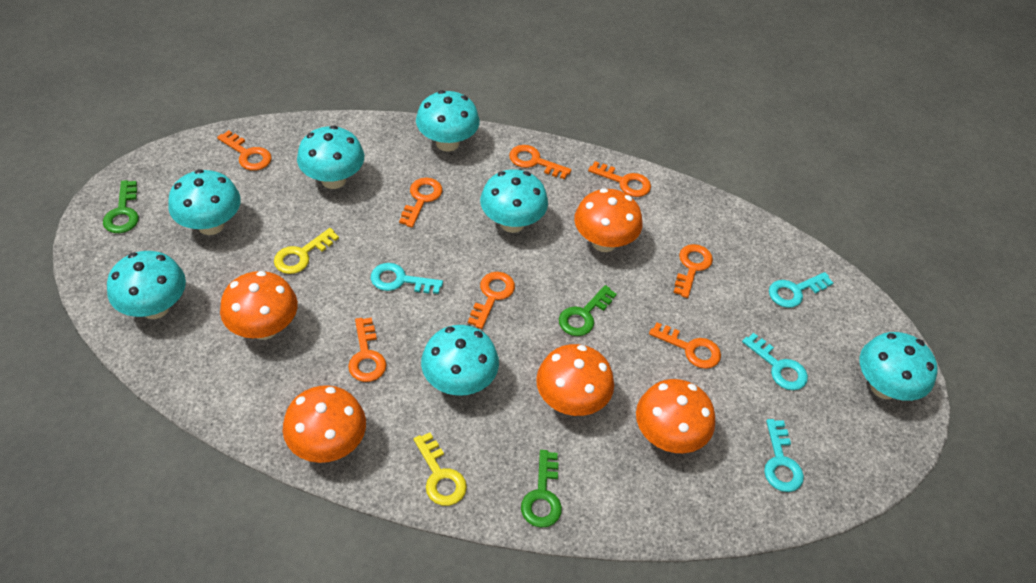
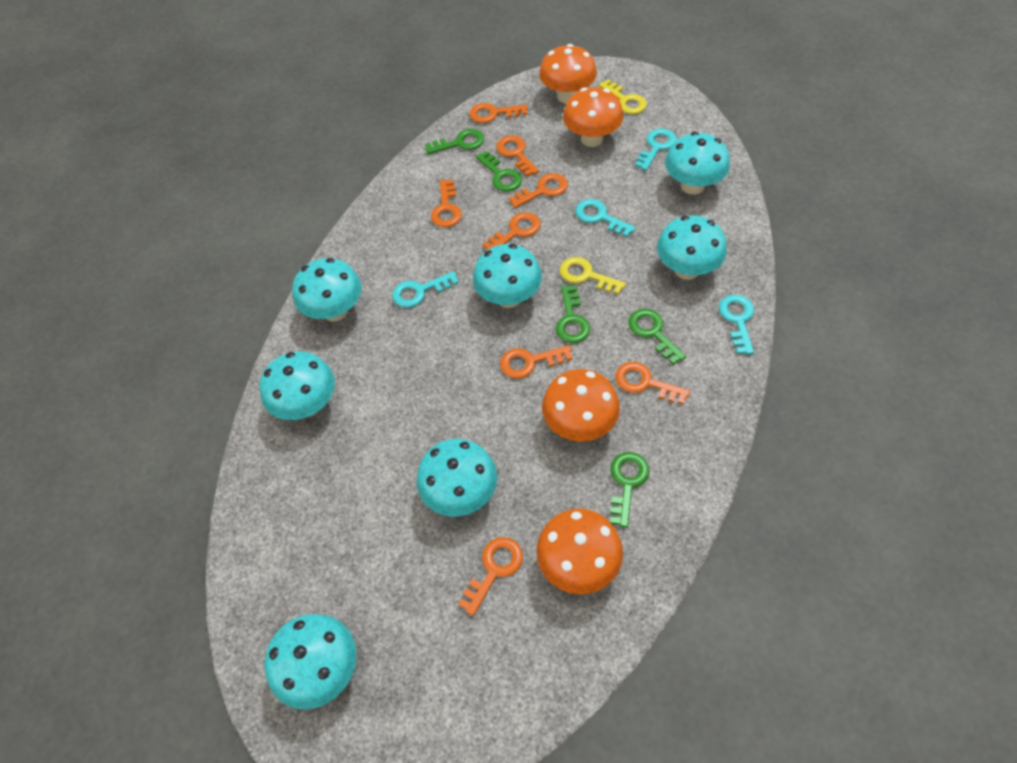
green key: 3 -> 5
orange mushroom: 5 -> 4

